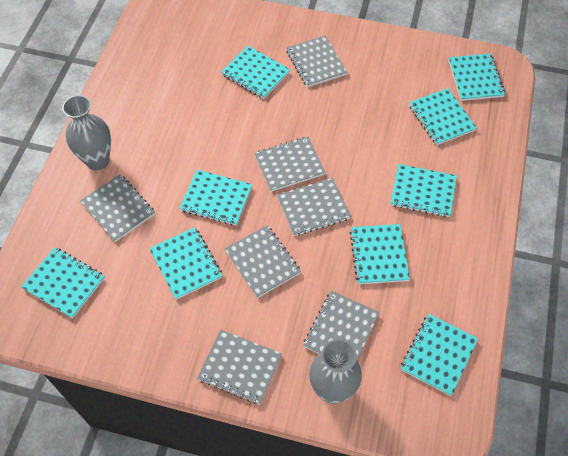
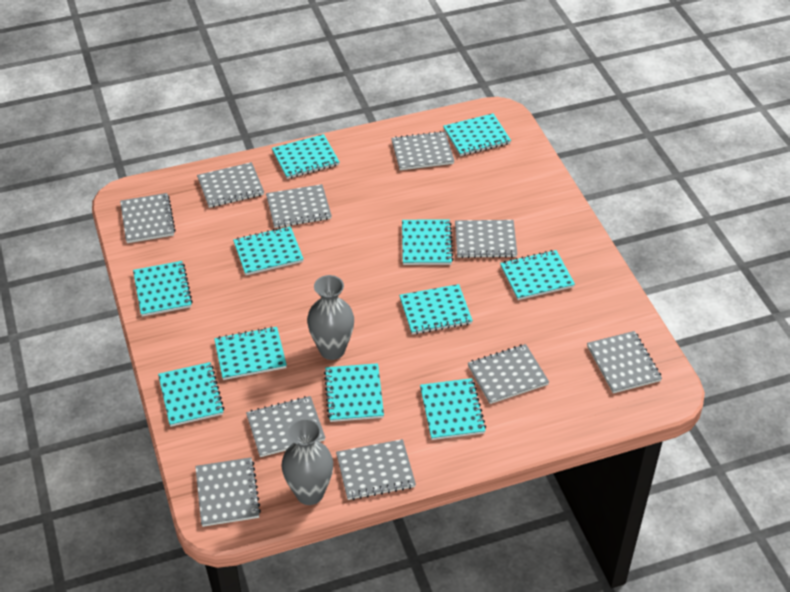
grey notebook: 7 -> 10
turquoise notebook: 9 -> 11

